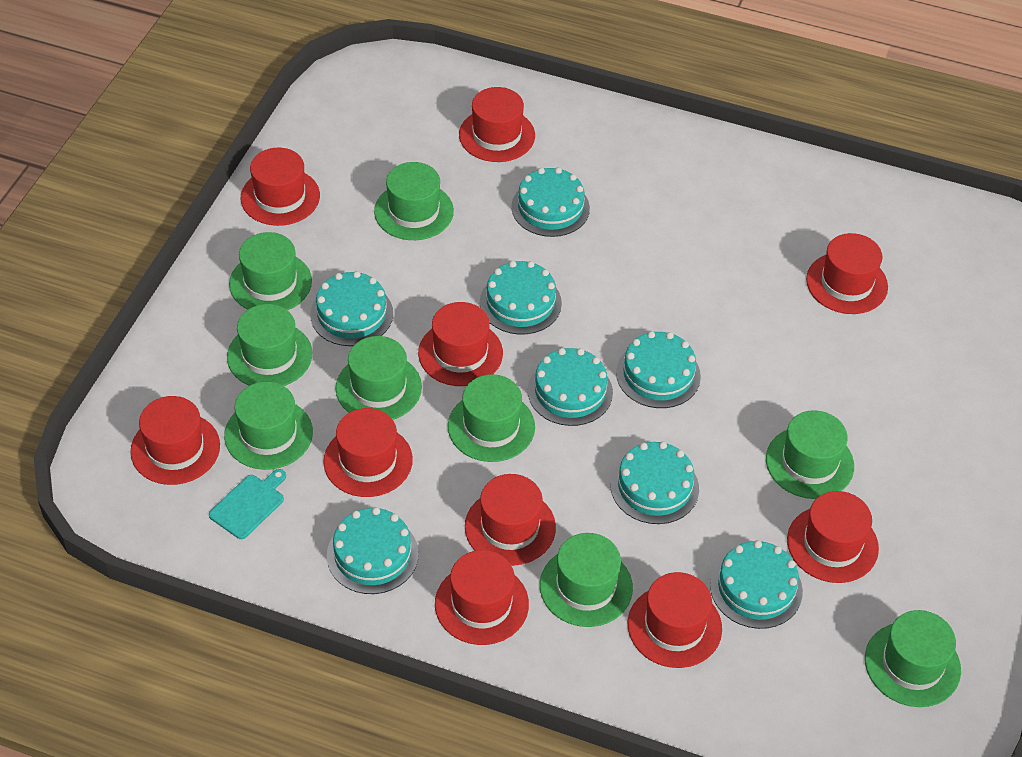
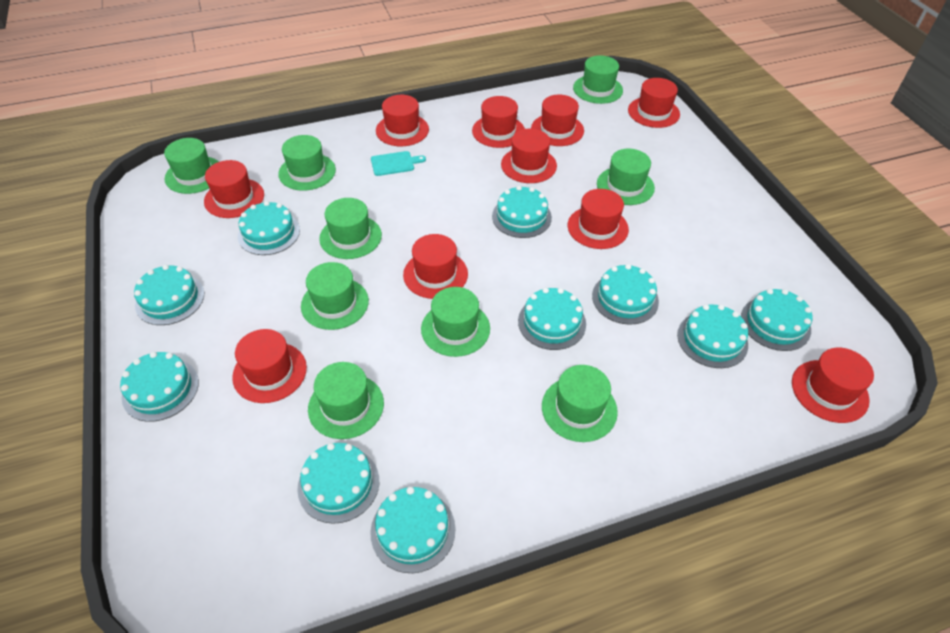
turquoise cake: 8 -> 10

